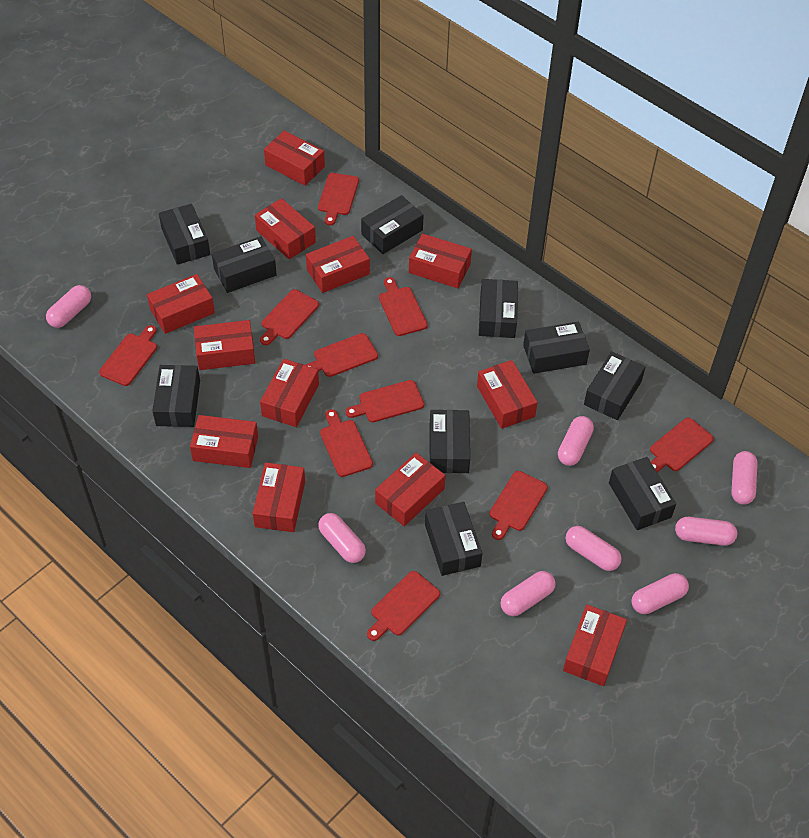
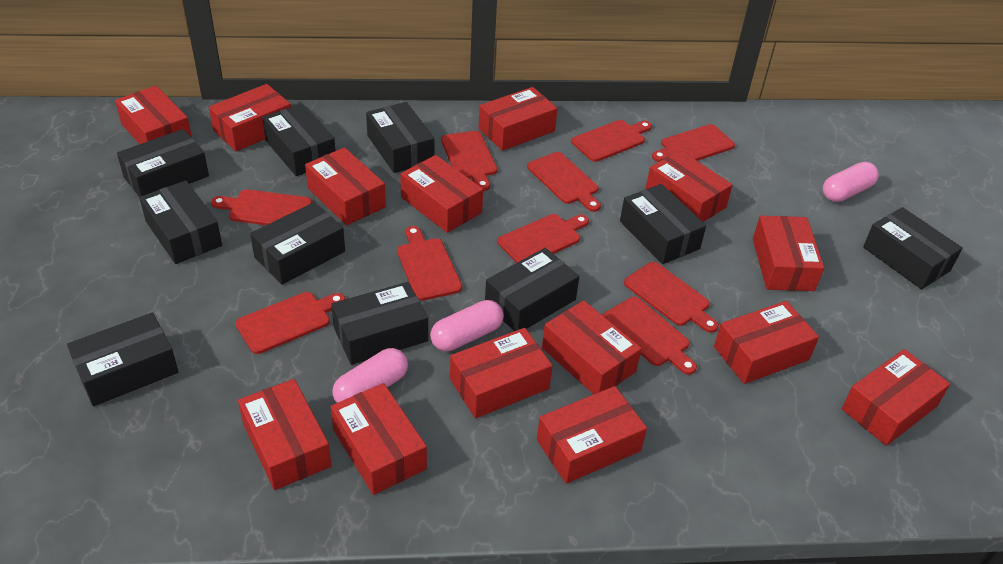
pink capsule: 8 -> 3
red box: 12 -> 14

